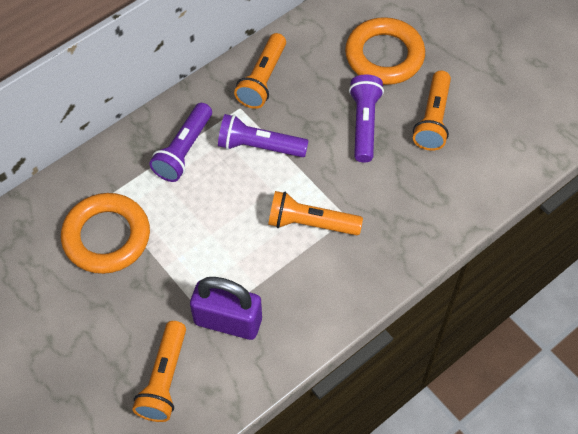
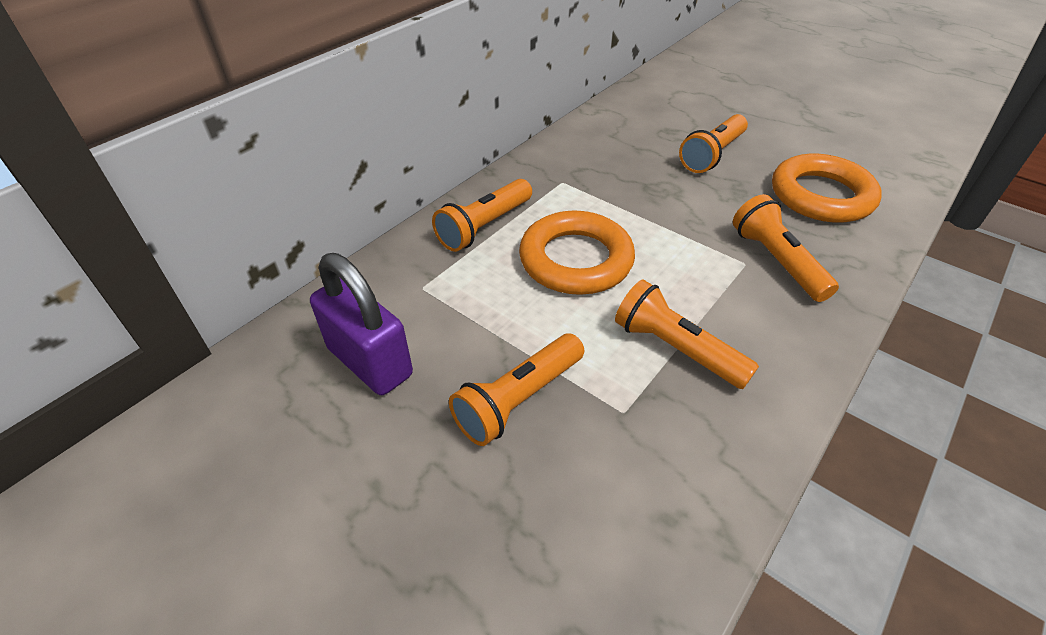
orange flashlight: 4 -> 5
purple flashlight: 3 -> 0

